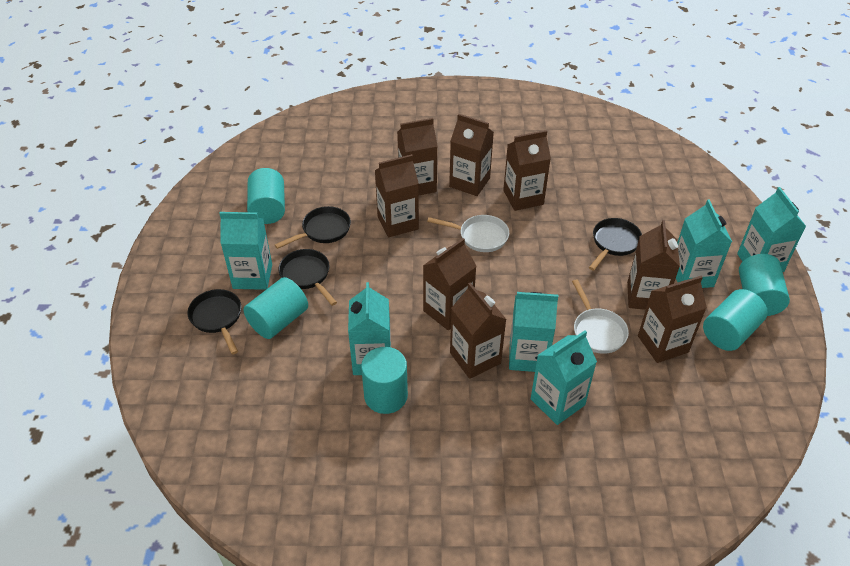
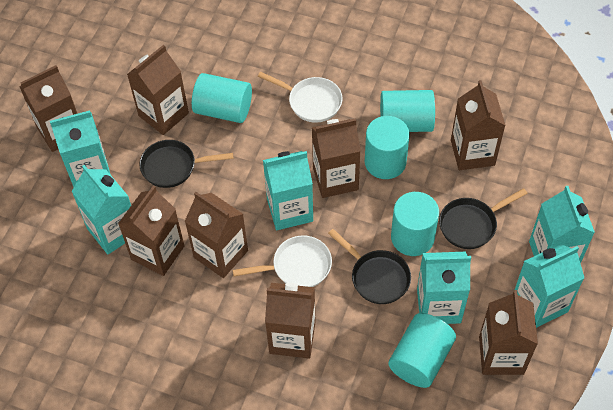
black pan: 4 -> 3

